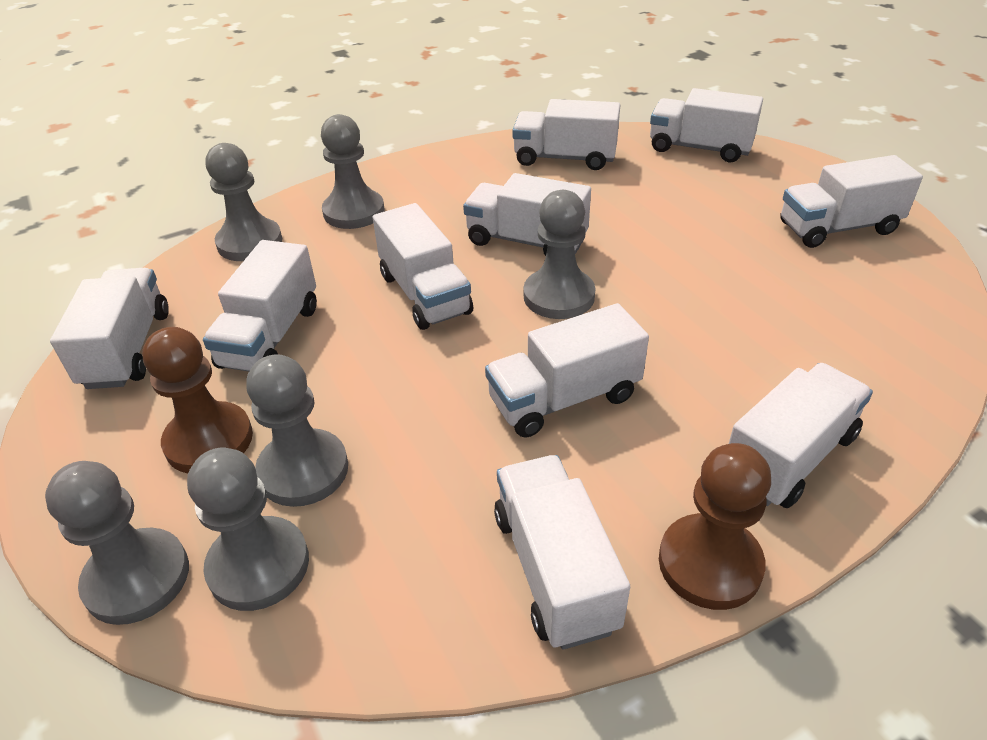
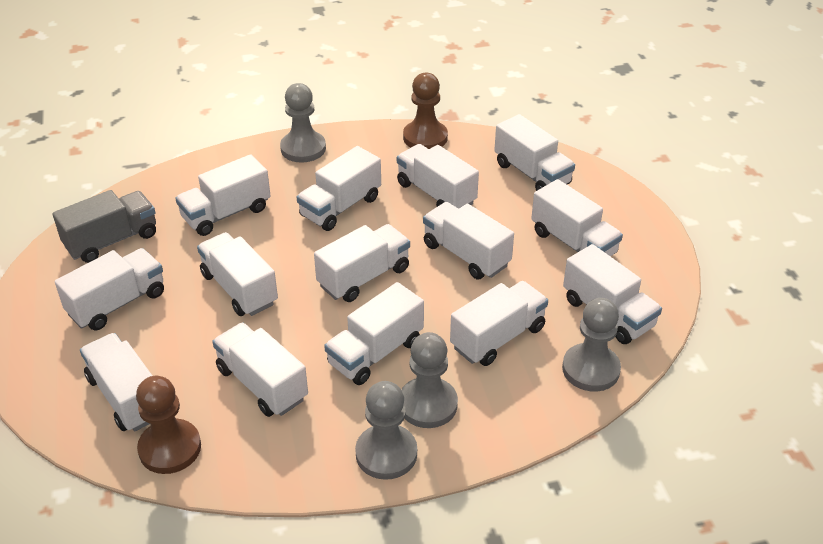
grey pawn: 6 -> 4
grey truck: 0 -> 1
white truck: 10 -> 14

